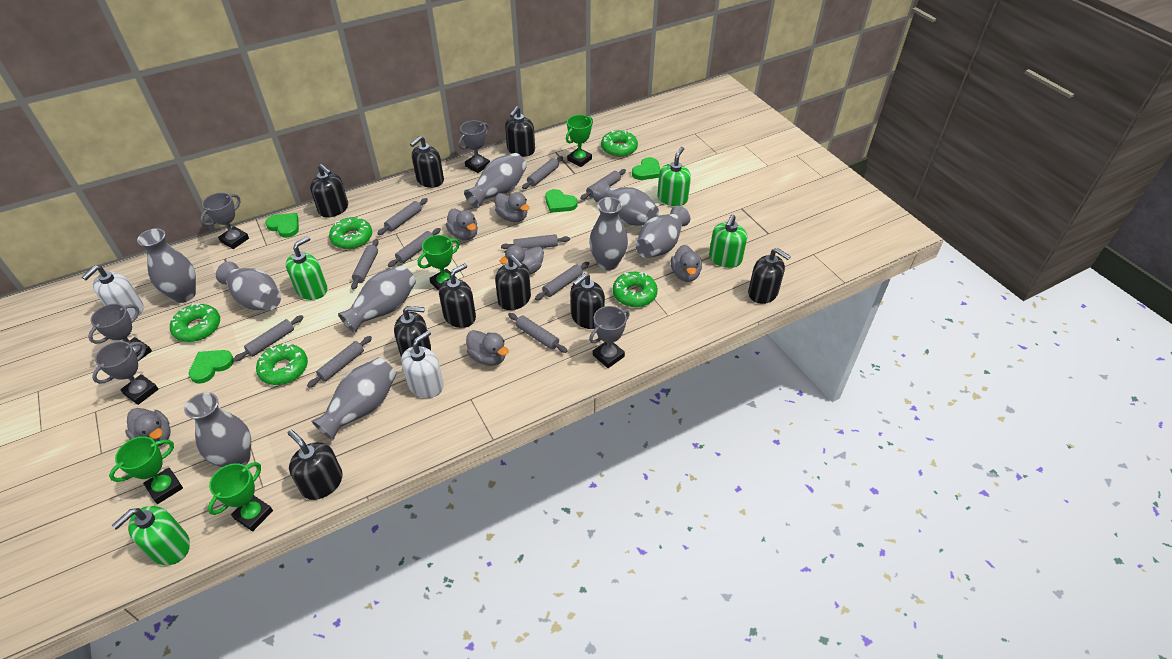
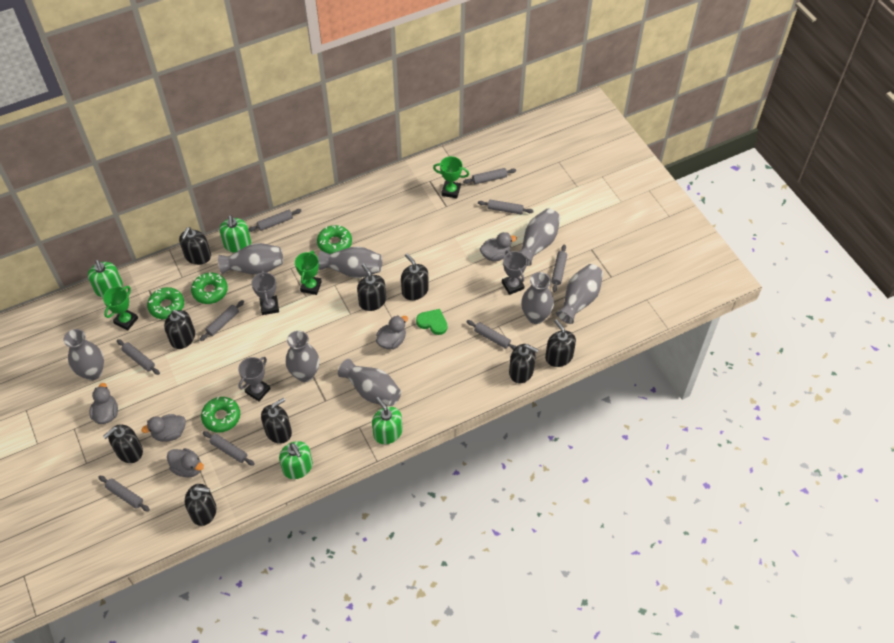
green donut: 5 -> 4
green heart: 4 -> 1
green trophy: 4 -> 3
grey duck: 6 -> 5
grey rolling pin: 10 -> 9
grey trophy: 5 -> 3
grey vase: 9 -> 8
white soap dispenser: 2 -> 0

